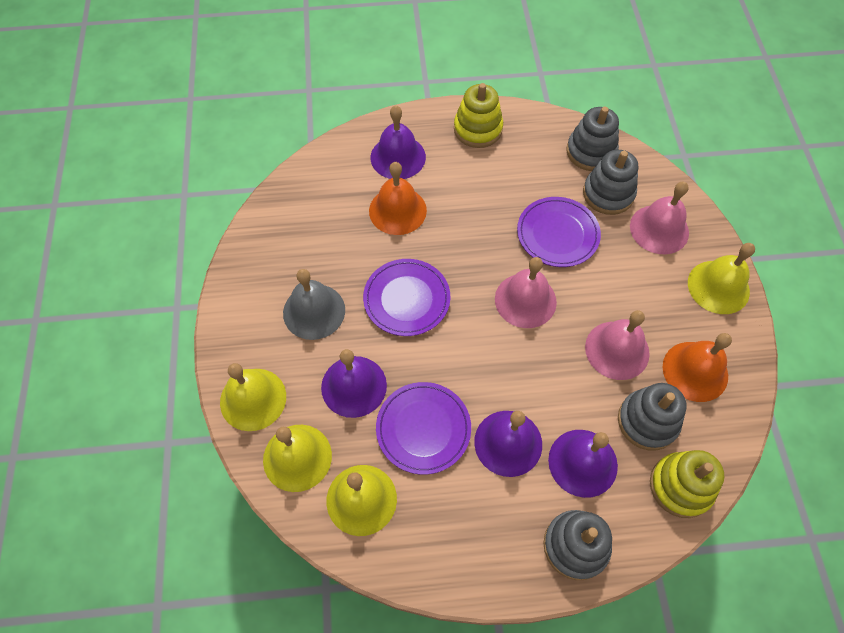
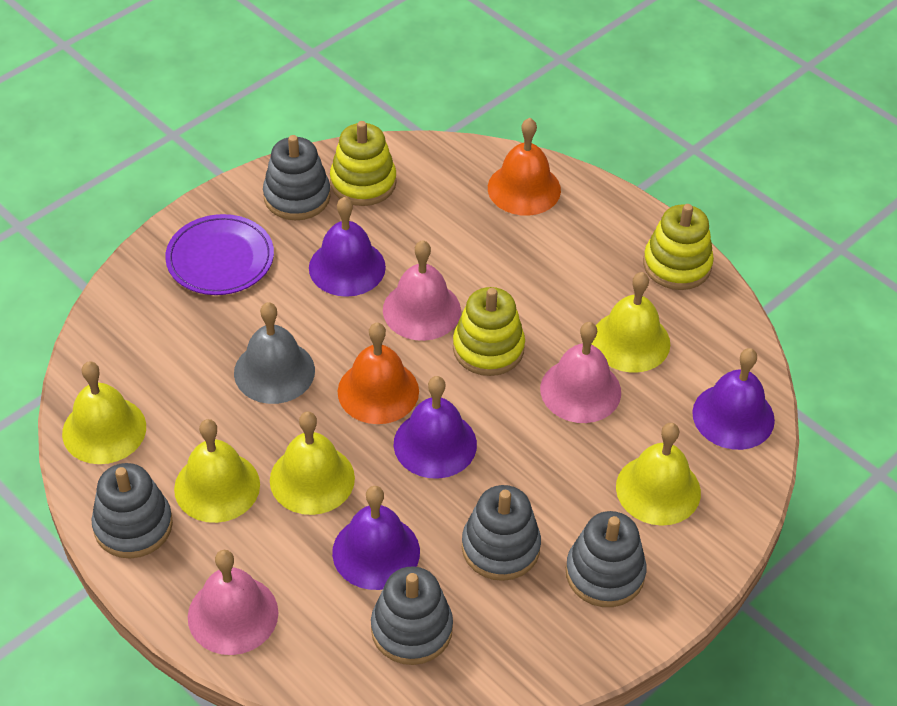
grey stacking toy: 4 -> 5
purple plate: 3 -> 1
yellow bell: 4 -> 5
yellow stacking toy: 2 -> 3

